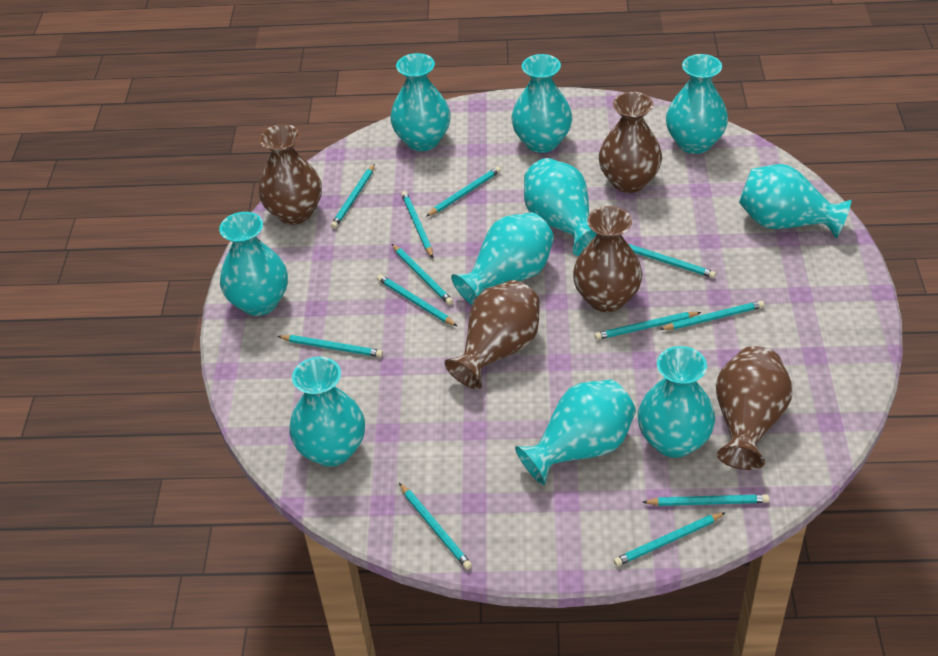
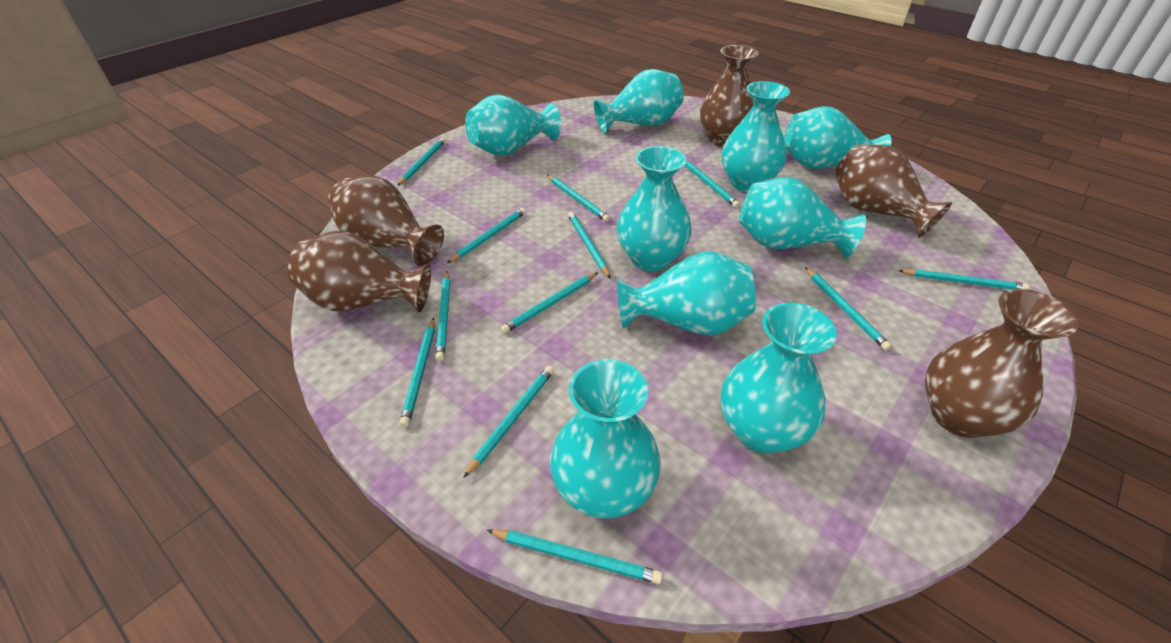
turquoise vase: 10 -> 9

